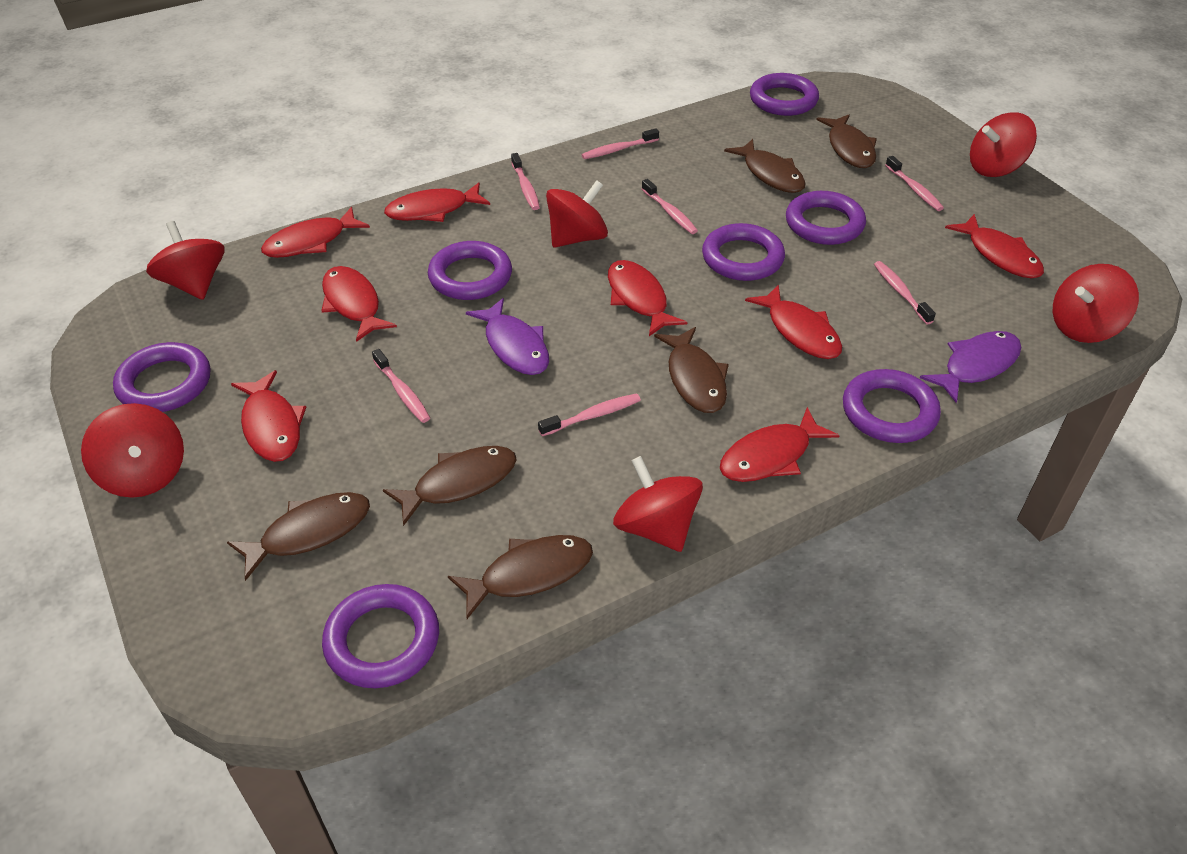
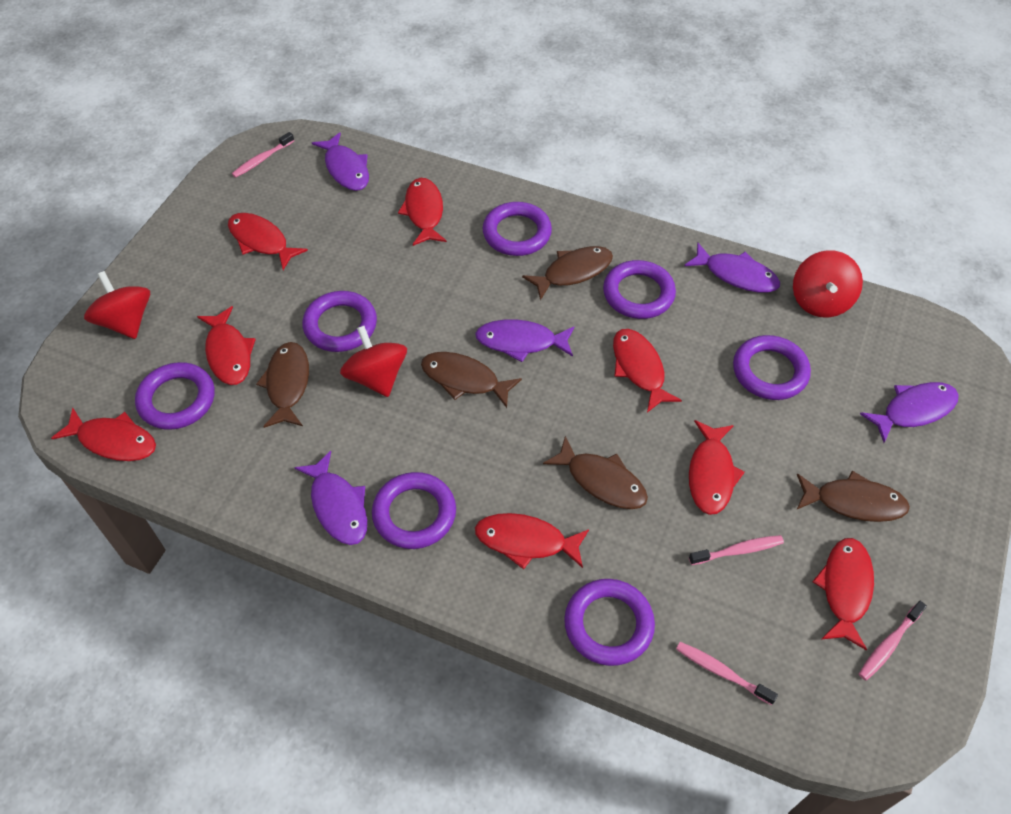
brown fish: 6 -> 5
pink toothbrush: 7 -> 4
purple fish: 2 -> 5
red spinning top: 6 -> 3

